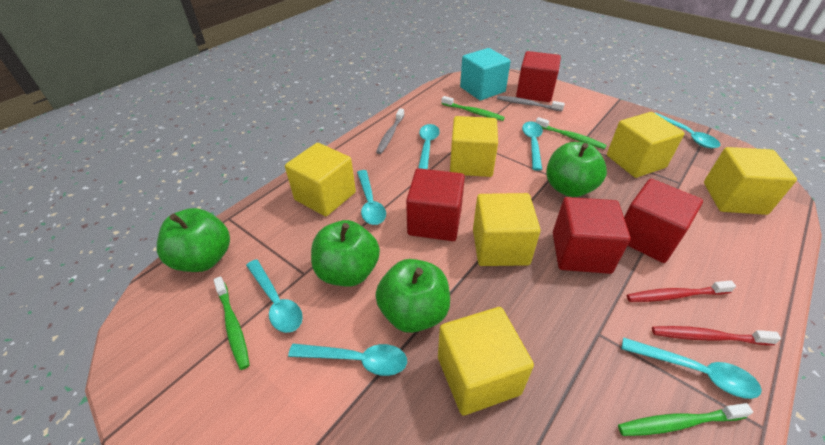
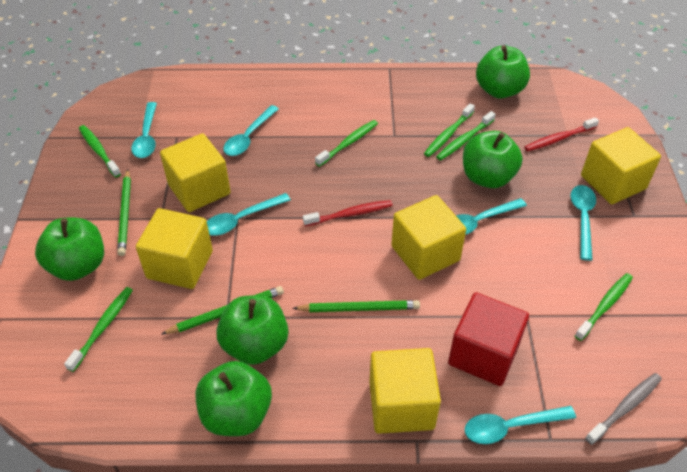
green apple: 4 -> 5
green pencil: 0 -> 3
green toothbrush: 4 -> 6
grey toothbrush: 2 -> 1
red cube: 4 -> 1
turquoise cube: 1 -> 0
turquoise spoon: 7 -> 6
yellow cube: 6 -> 5

